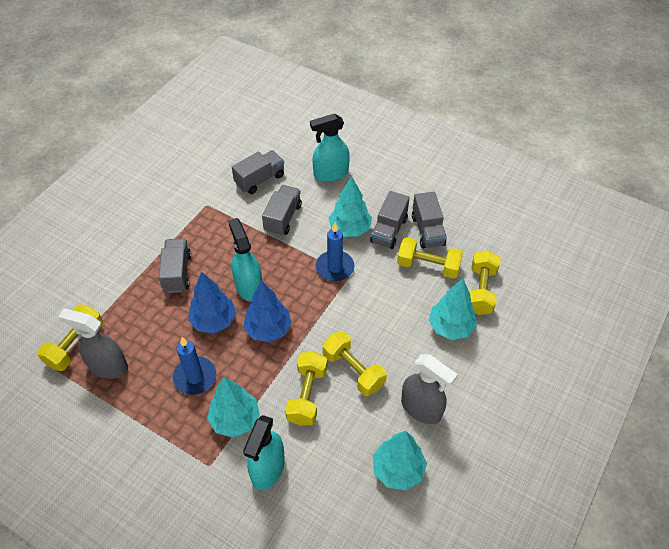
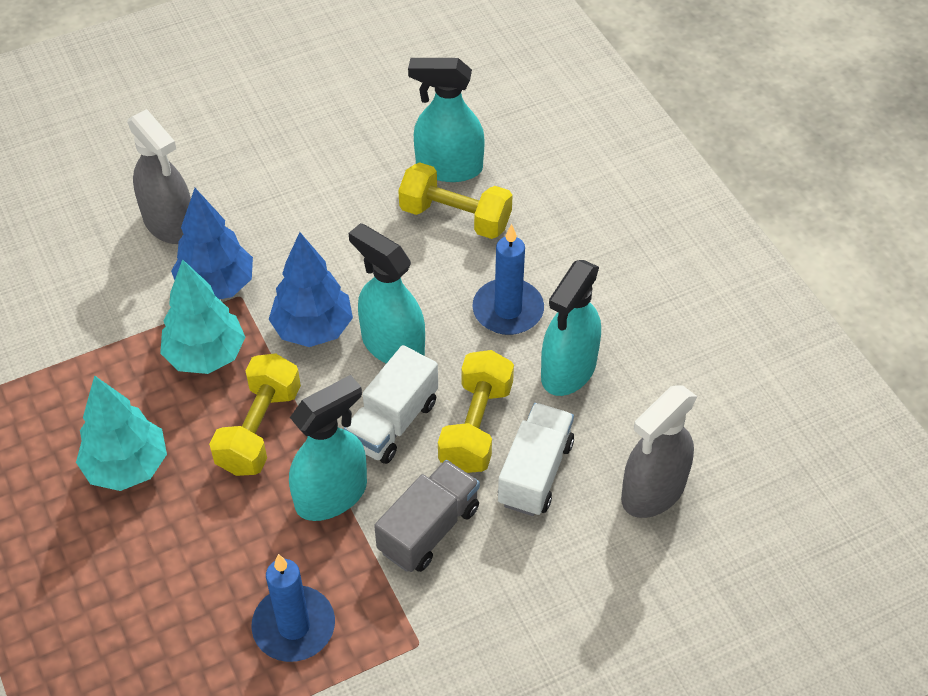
grey truck: 5 -> 1
turquoise spray bottle: 3 -> 4
turquoise tree: 4 -> 2
white truck: 0 -> 2
yellow dumbbell: 5 -> 3

